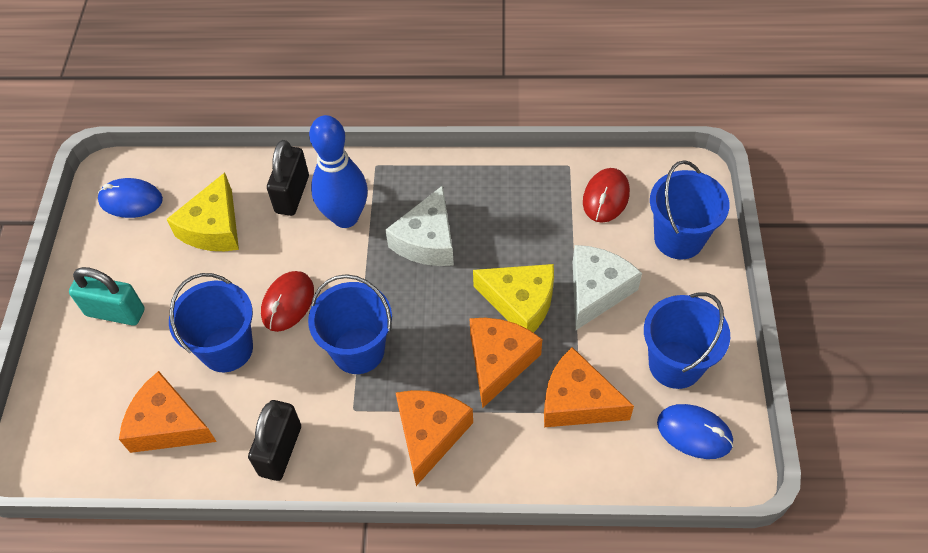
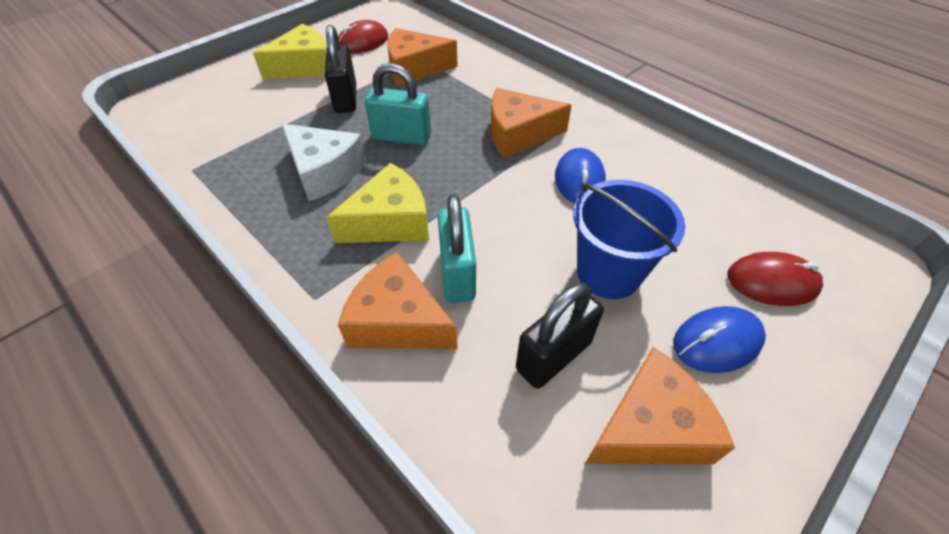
blue bowling pin: 1 -> 0
blue bucket: 4 -> 1
turquoise padlock: 1 -> 2
white cheese: 2 -> 1

